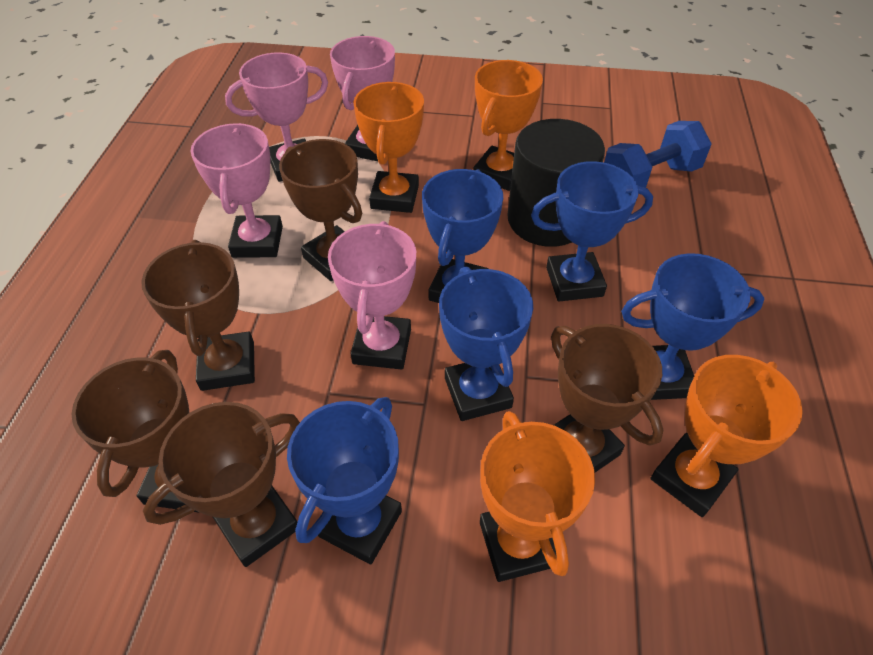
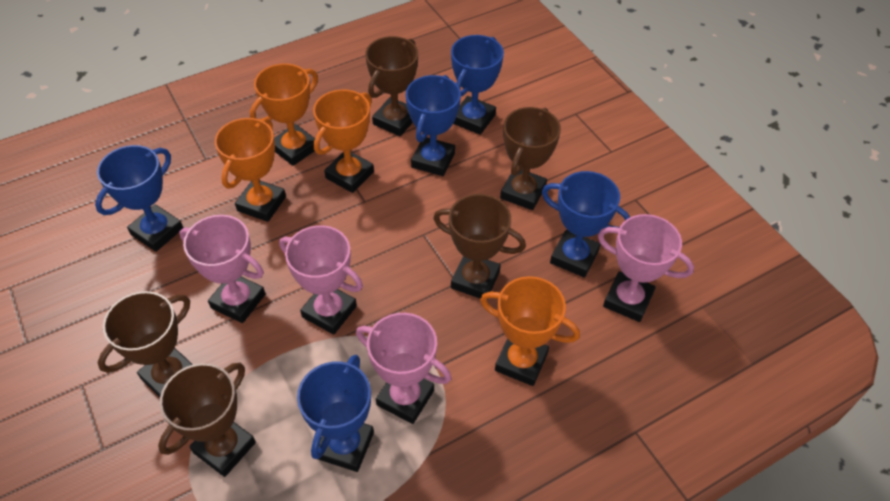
black cylinder: 1 -> 0
blue dumbbell: 1 -> 0

